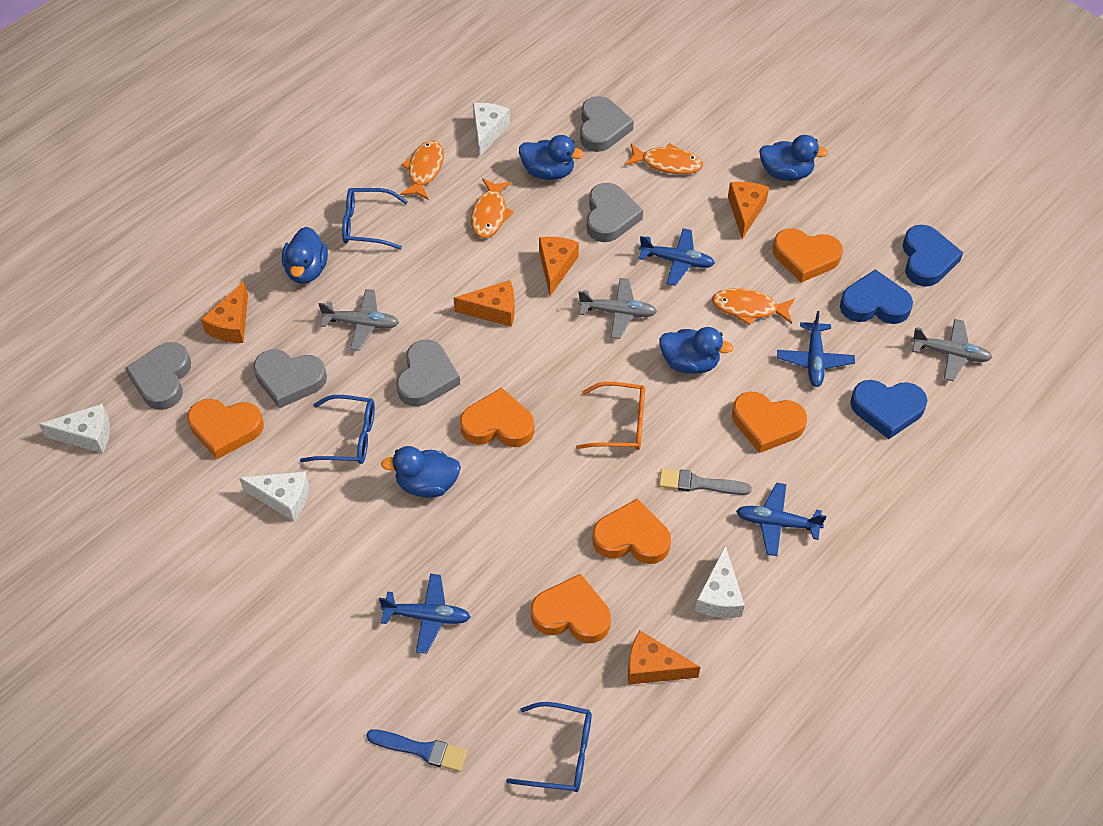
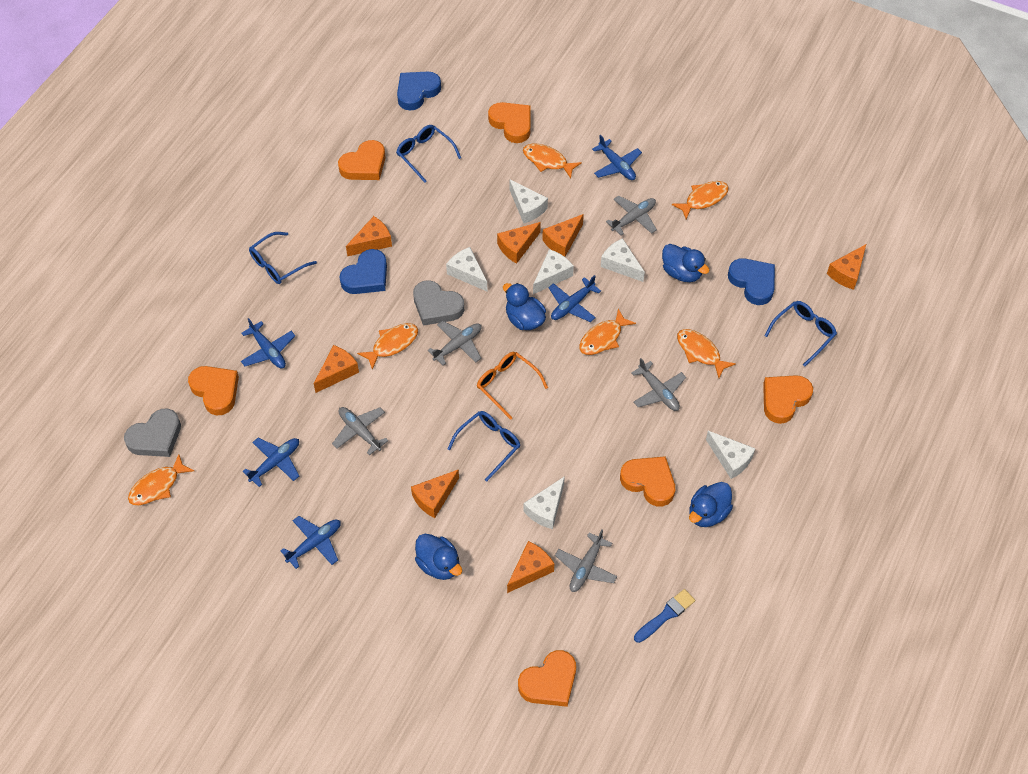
blue duck: 5 -> 4
blue glasses: 3 -> 4
blue plane: 4 -> 5
grey brush: 1 -> 0
grey heart: 5 -> 2
grey plane: 3 -> 5
orange cheese: 5 -> 7
orange fish: 4 -> 6
white cheese: 4 -> 6

